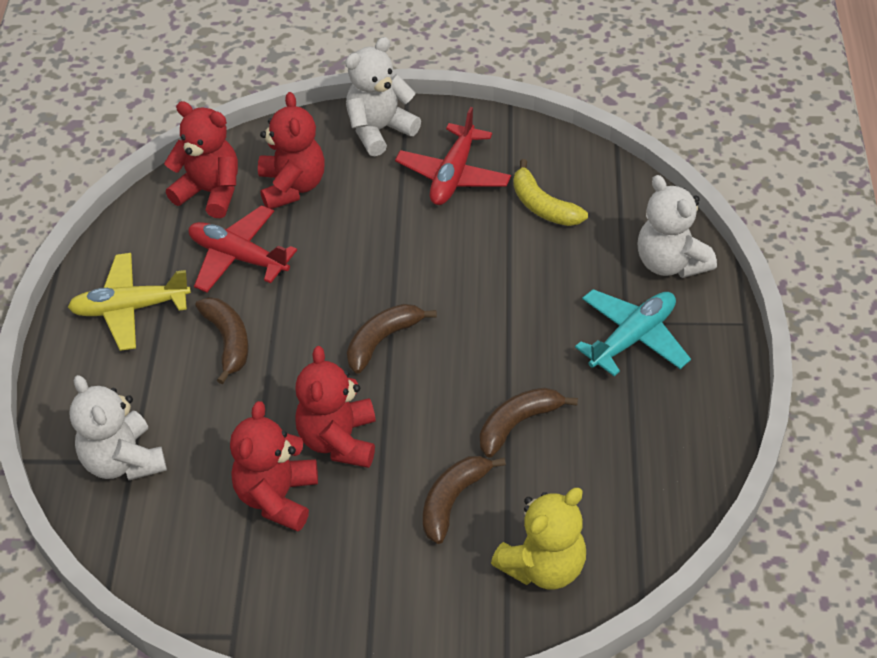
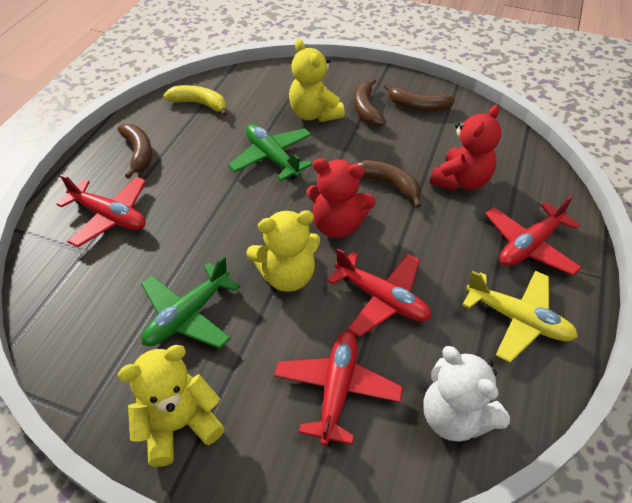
green plane: 0 -> 2
red plane: 2 -> 4
red teddy bear: 4 -> 2
turquoise plane: 1 -> 0
white teddy bear: 3 -> 1
yellow teddy bear: 1 -> 3

